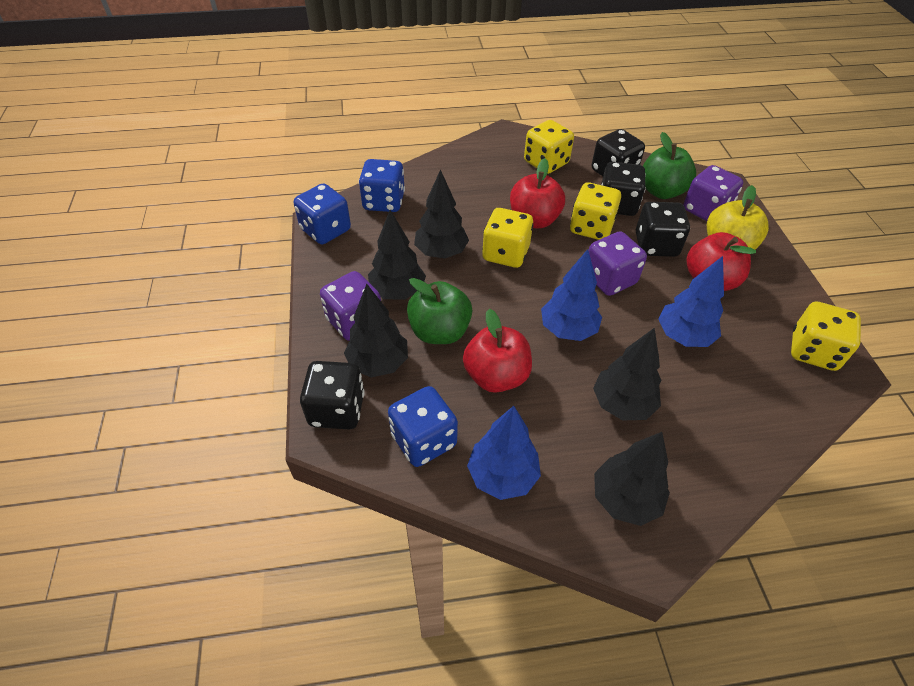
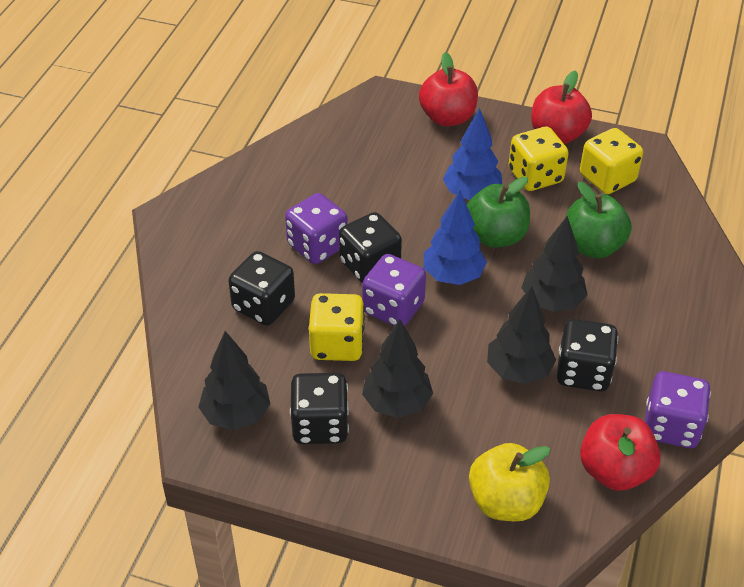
black tree: 5 -> 4
blue dice: 3 -> 0
blue tree: 3 -> 2
yellow dice: 4 -> 3

